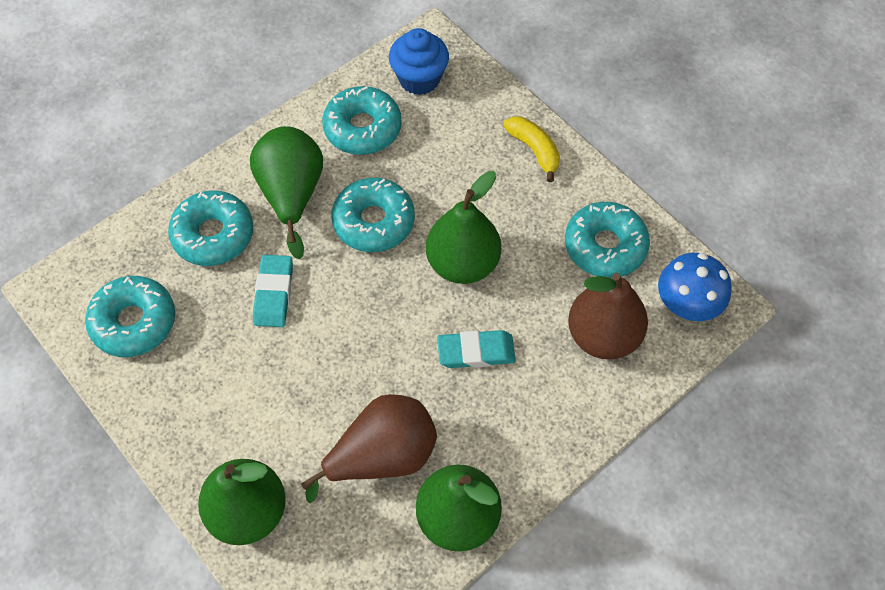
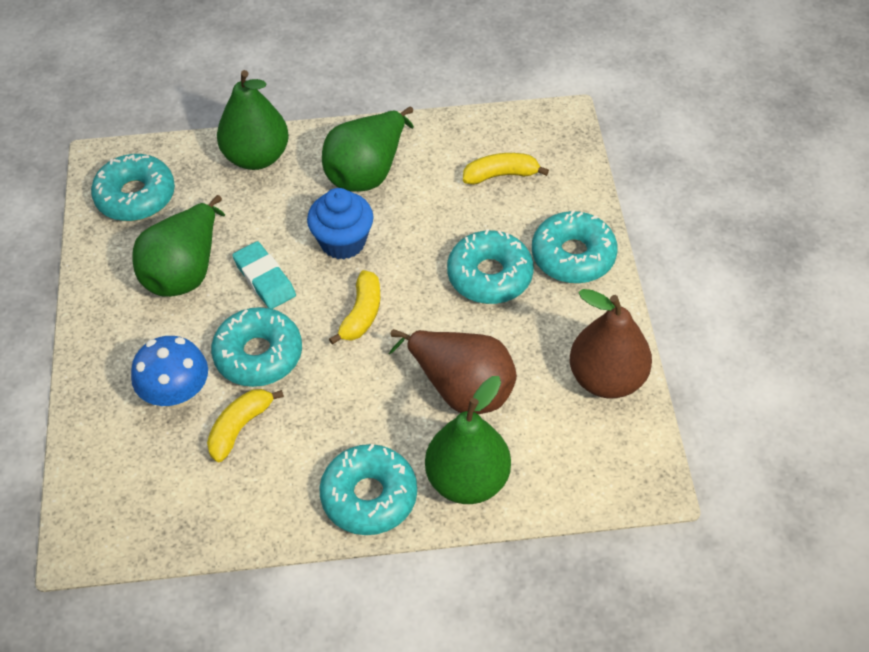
turquoise eraser: 2 -> 1
yellow banana: 1 -> 3

